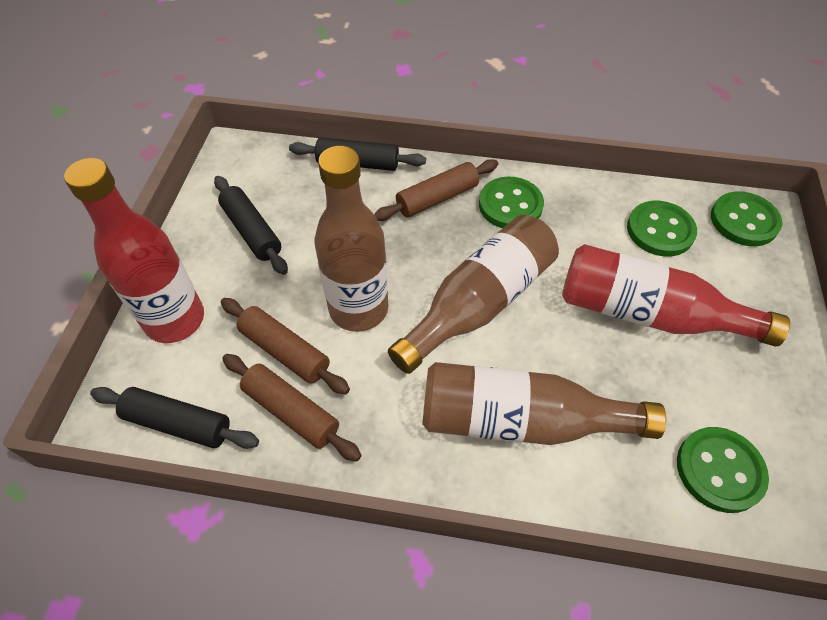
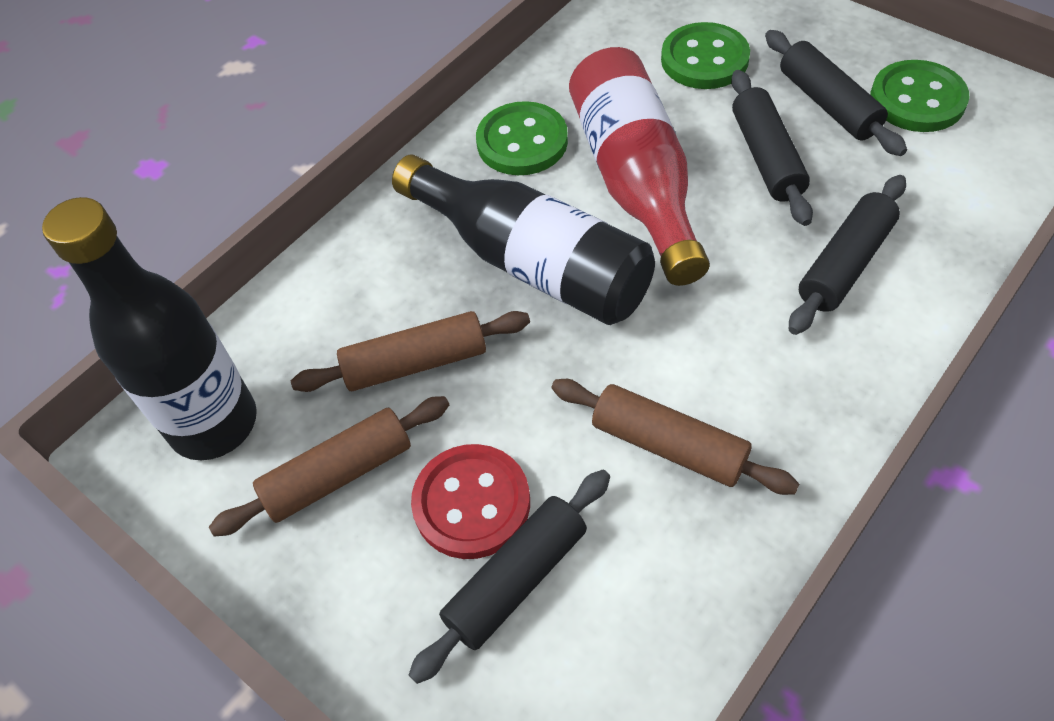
black bottle: 0 -> 2
black rolling pin: 3 -> 4
brown bottle: 3 -> 0
green button: 4 -> 3
red bottle: 2 -> 1
red button: 0 -> 1

